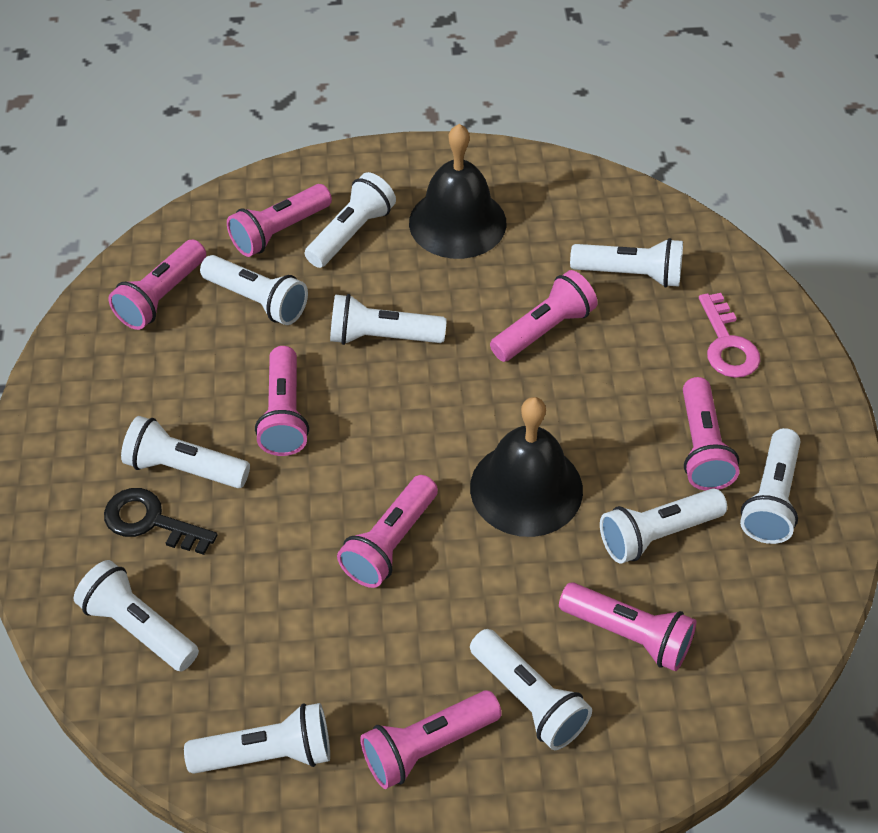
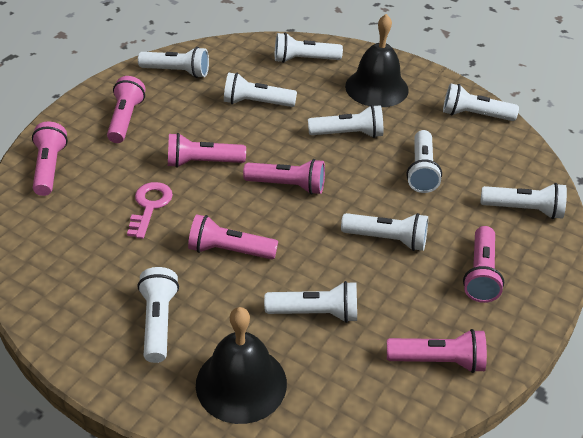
black key: 1 -> 0
pink flashlight: 8 -> 7

